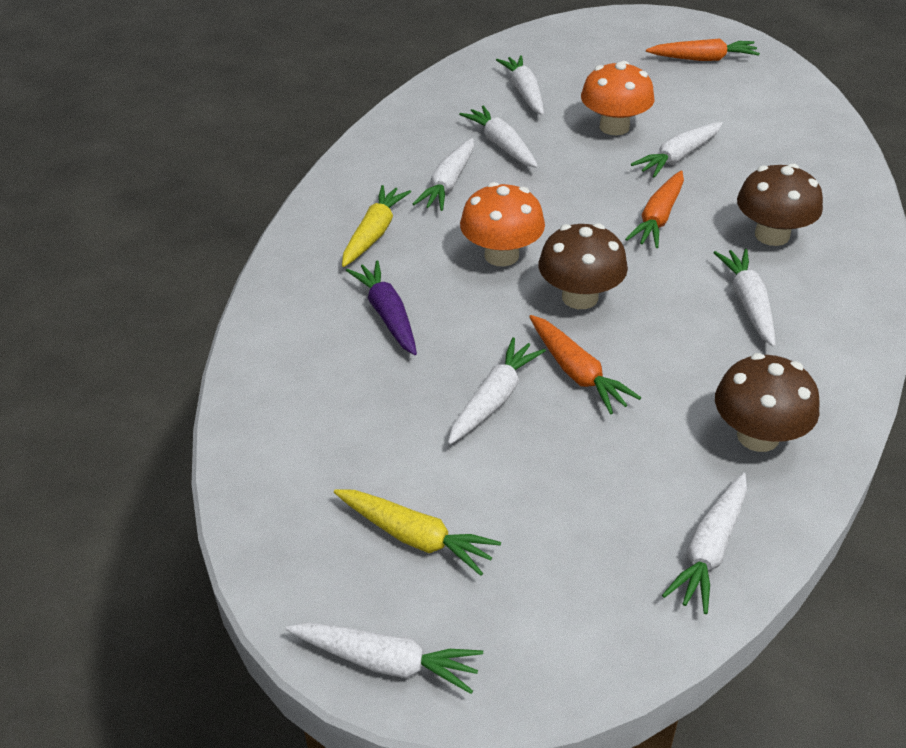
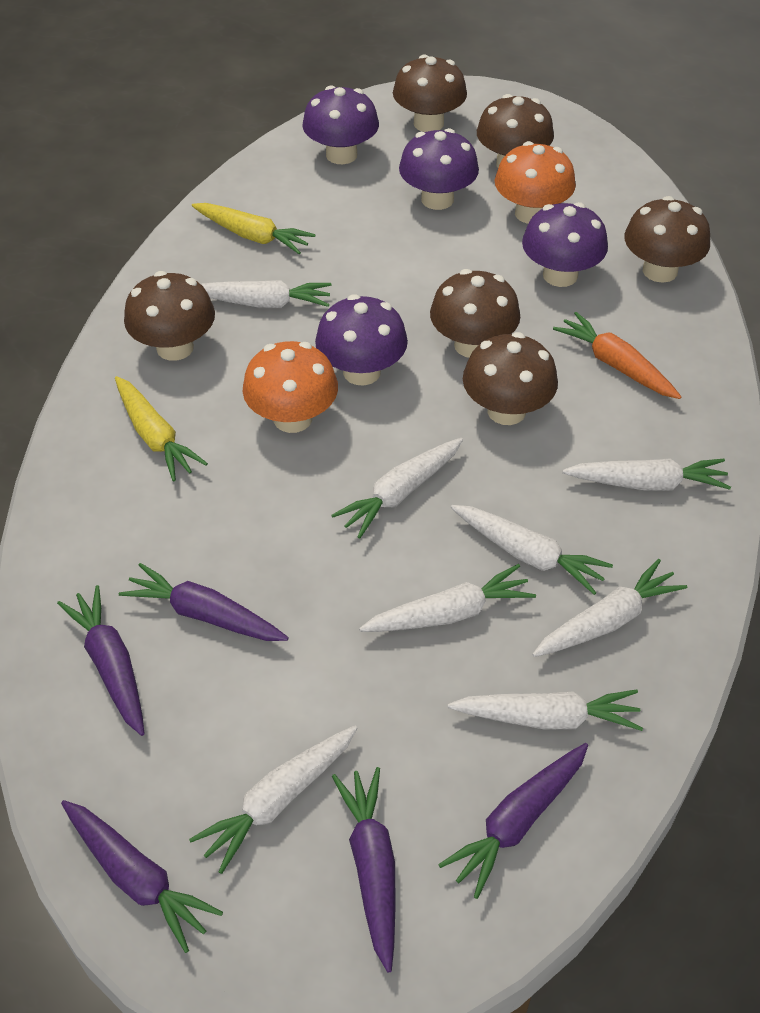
brown mushroom: 3 -> 6
orange carrot: 3 -> 1
purple carrot: 1 -> 5
purple mushroom: 0 -> 4

